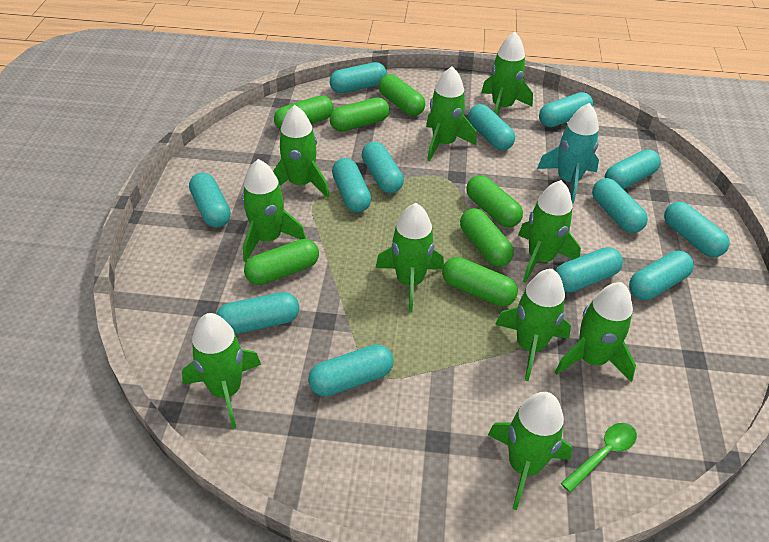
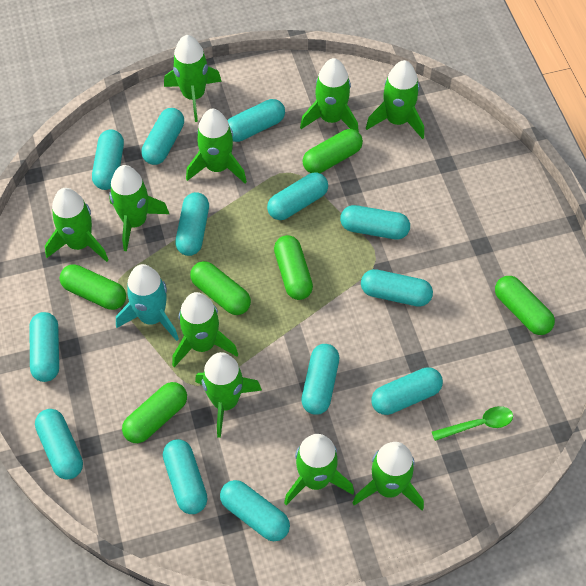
green capsule: 7 -> 6

